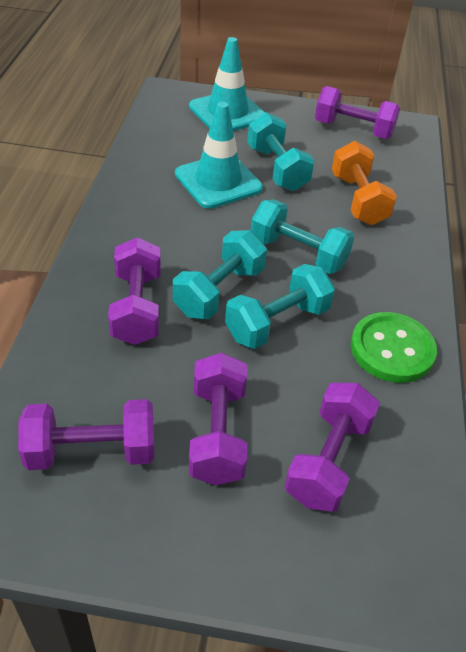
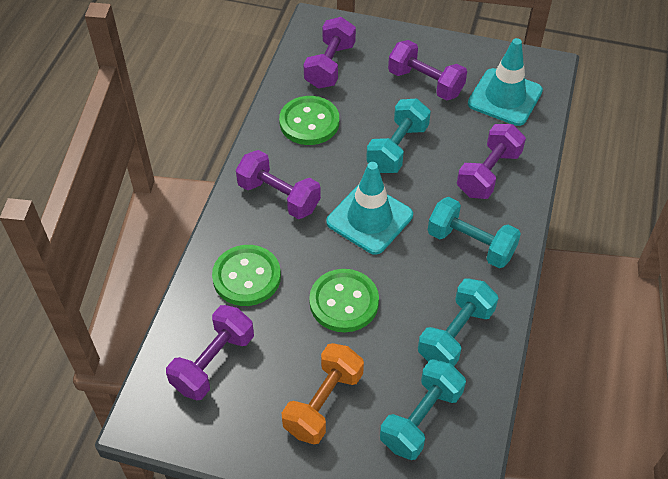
green button: 1 -> 3

